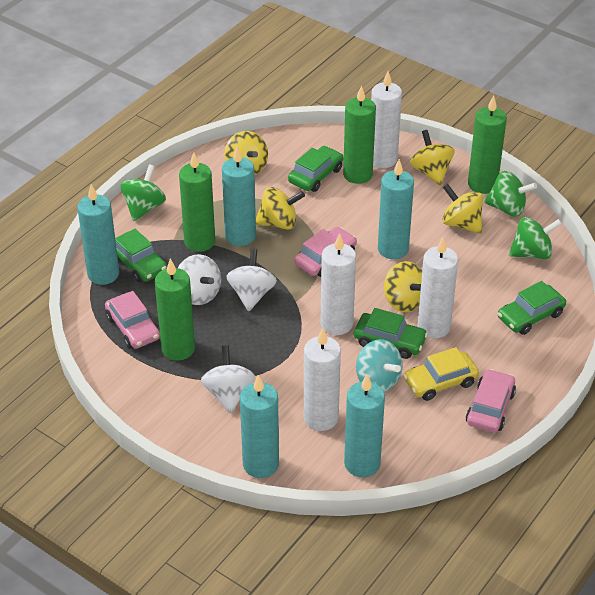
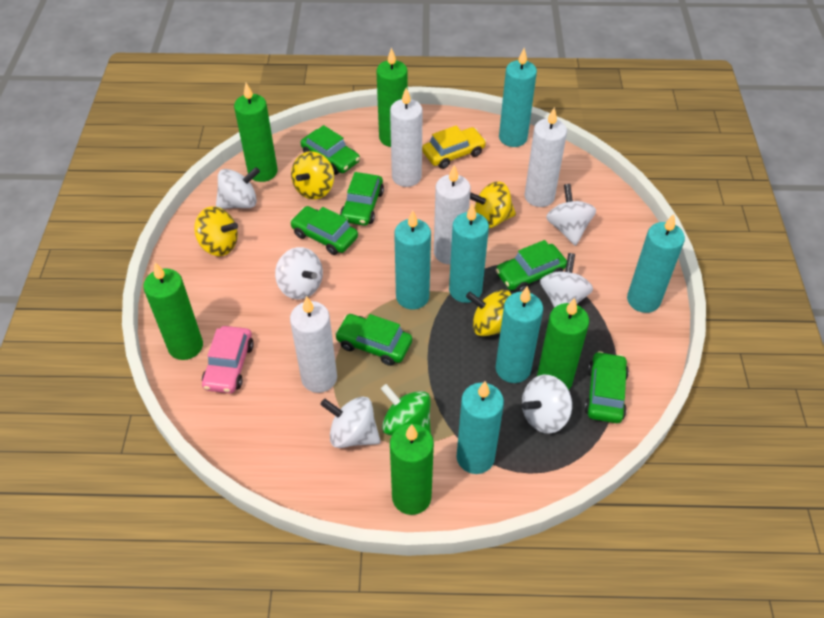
green candle: 4 -> 5
green car: 4 -> 6
green spinning top: 3 -> 1
pink car: 3 -> 1
turquoise candle: 5 -> 6
turquoise spinning top: 1 -> 0
white spinning top: 3 -> 6
yellow spinning top: 5 -> 4

